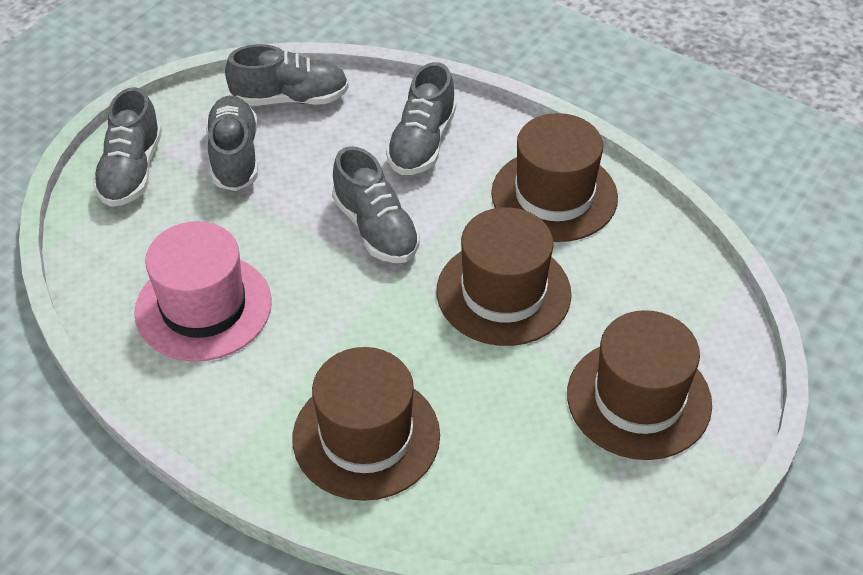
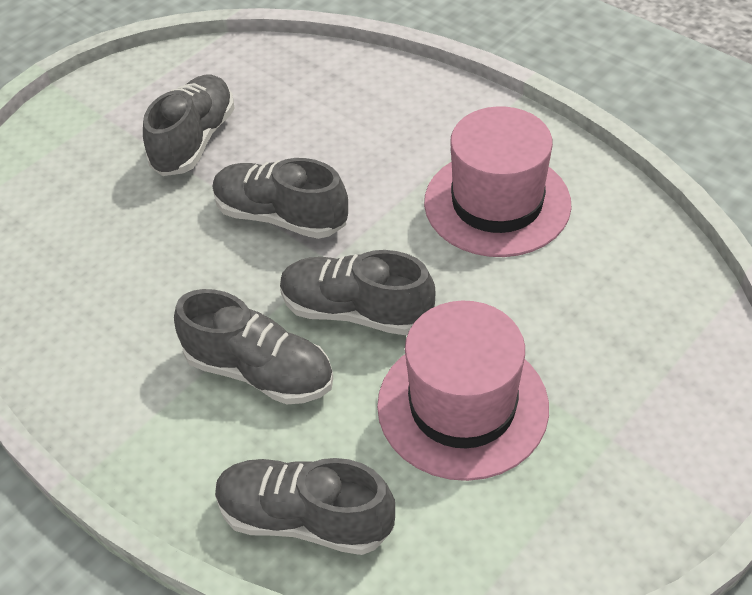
brown hat: 4 -> 0
pink hat: 1 -> 2

